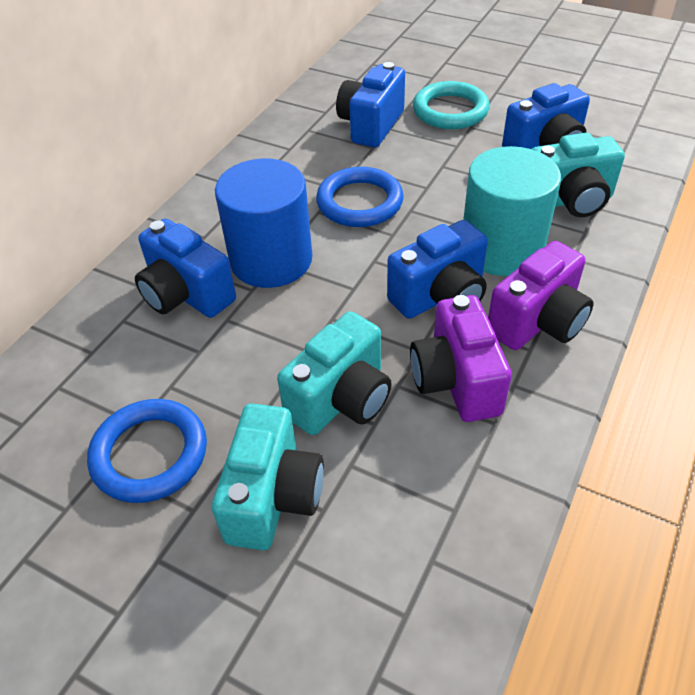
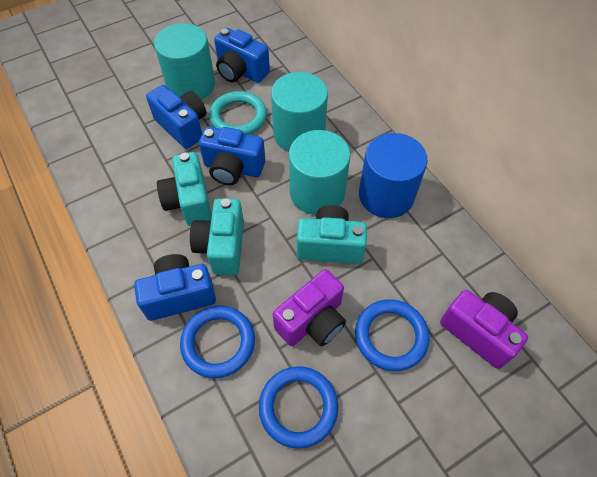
blue ring: 2 -> 3
turquoise cylinder: 1 -> 3

